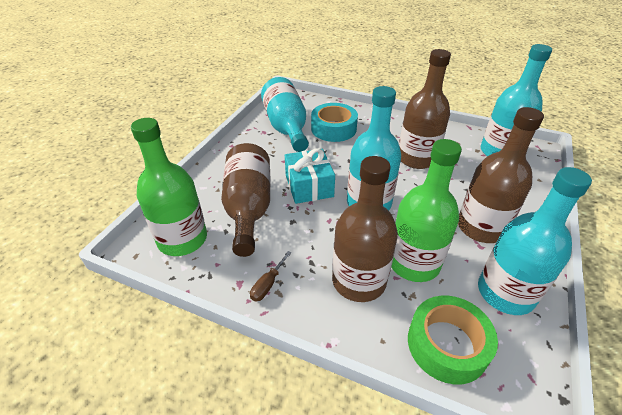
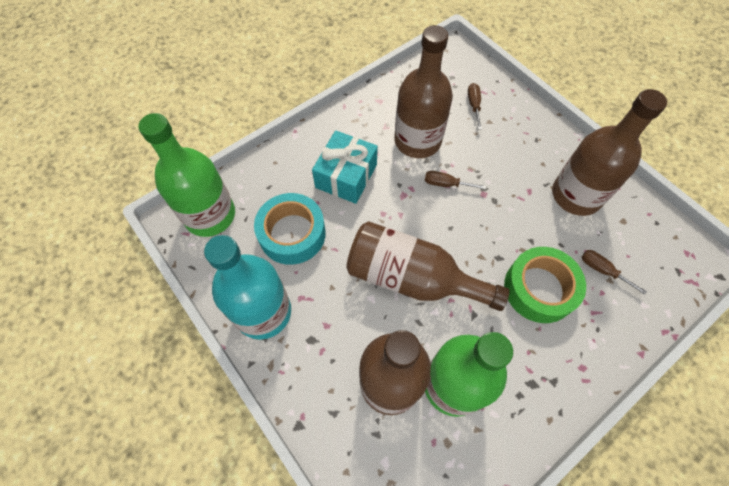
brown screwdriver: 1 -> 3
turquoise bottle: 4 -> 1

